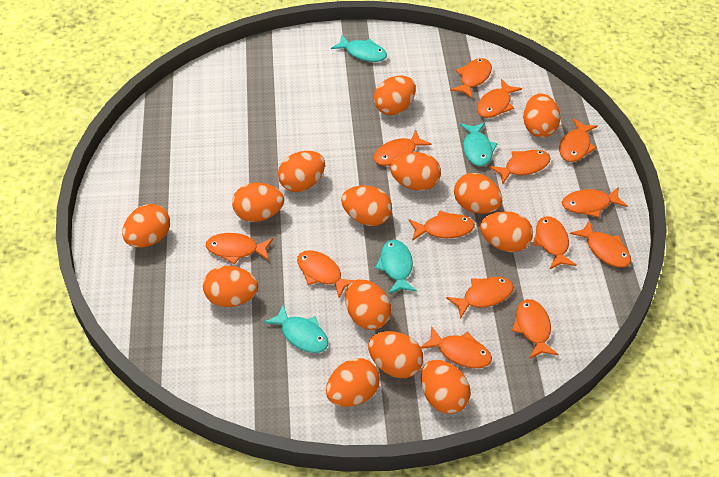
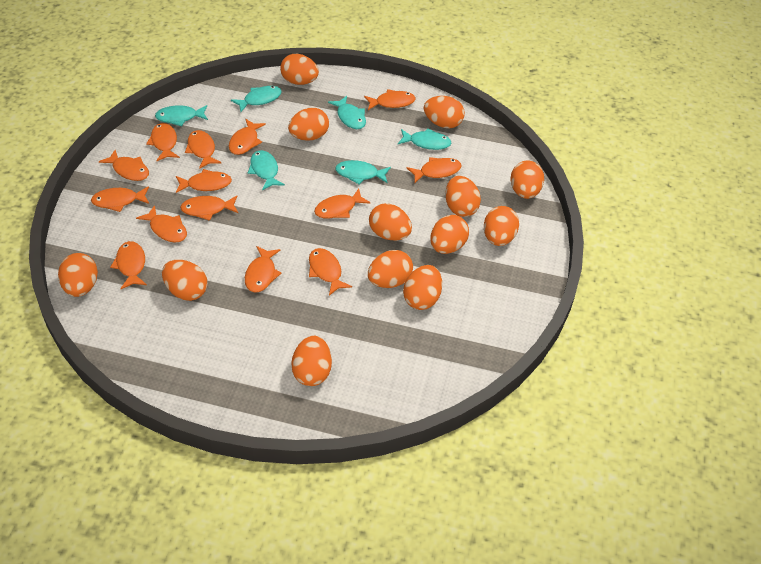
orange egg: 14 -> 13
turquoise fish: 4 -> 6

